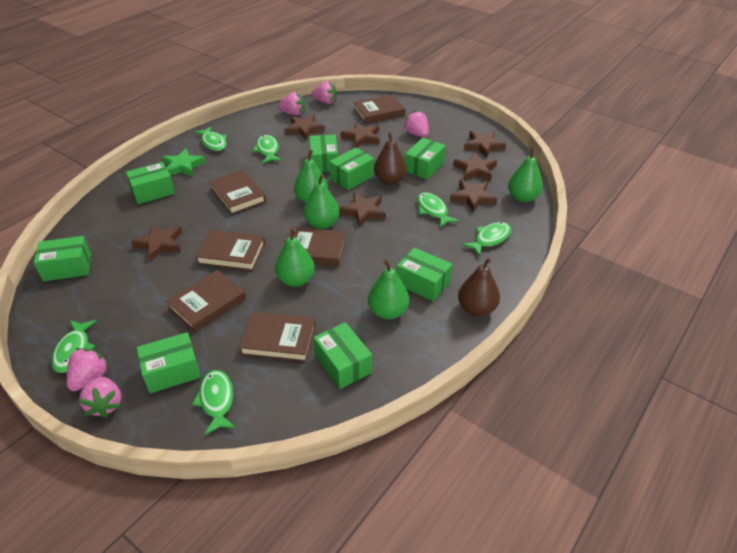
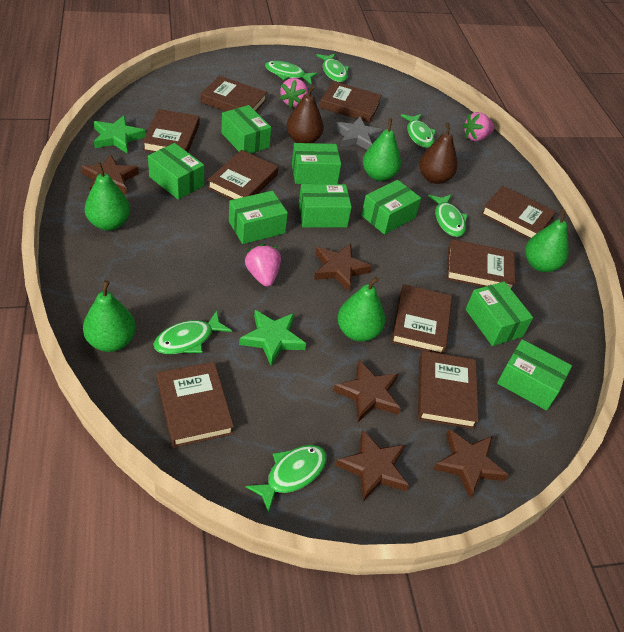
brown book: 6 -> 9
brown star: 7 -> 5
green star: 1 -> 2
grey star: 0 -> 1
pink strawberry: 5 -> 3

